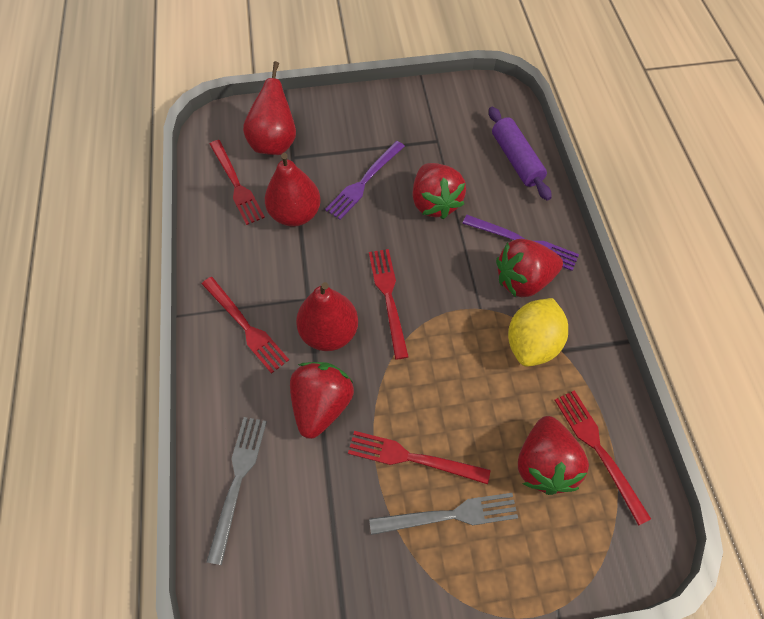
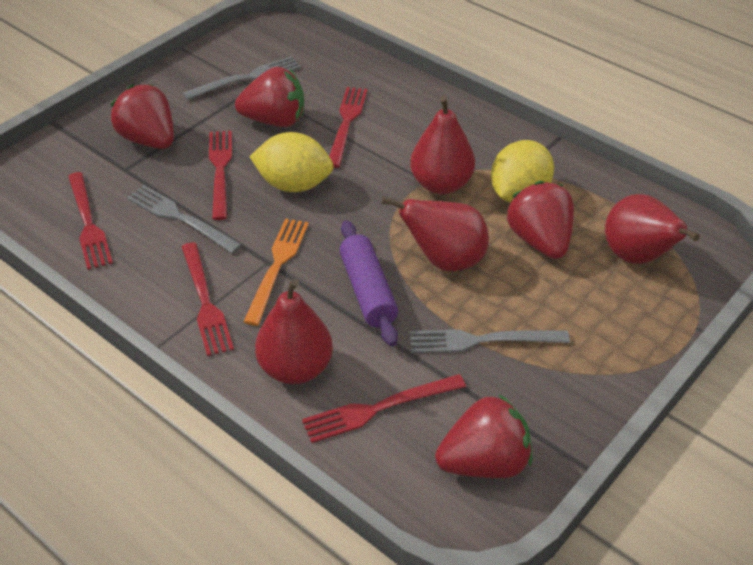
grey fork: 2 -> 3
orange fork: 0 -> 1
purple fork: 2 -> 0
red pear: 3 -> 4
yellow lemon: 1 -> 2

